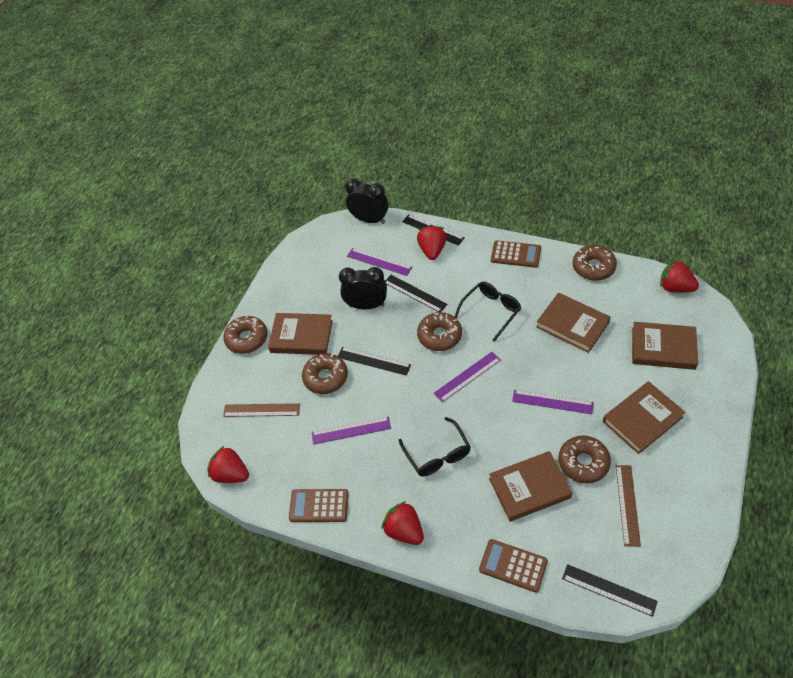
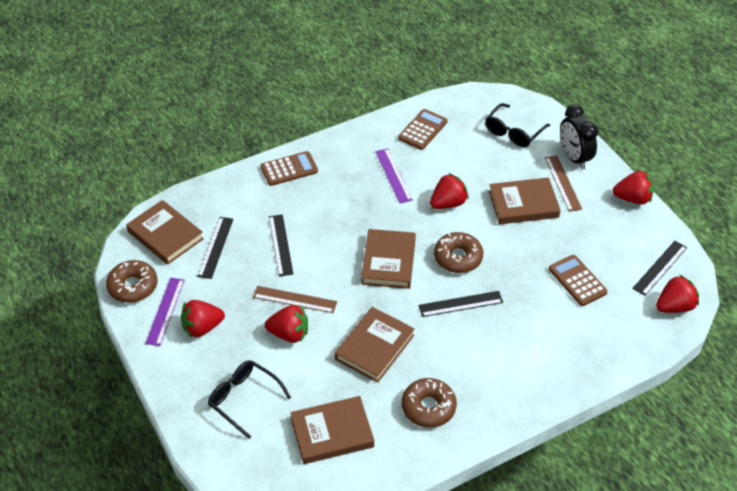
black clock: 2 -> 1
brown donut: 5 -> 3
purple ruler: 4 -> 2
red strawberry: 4 -> 5

